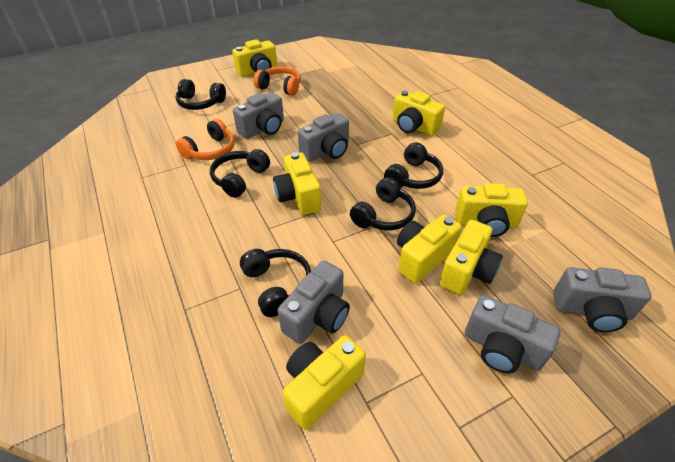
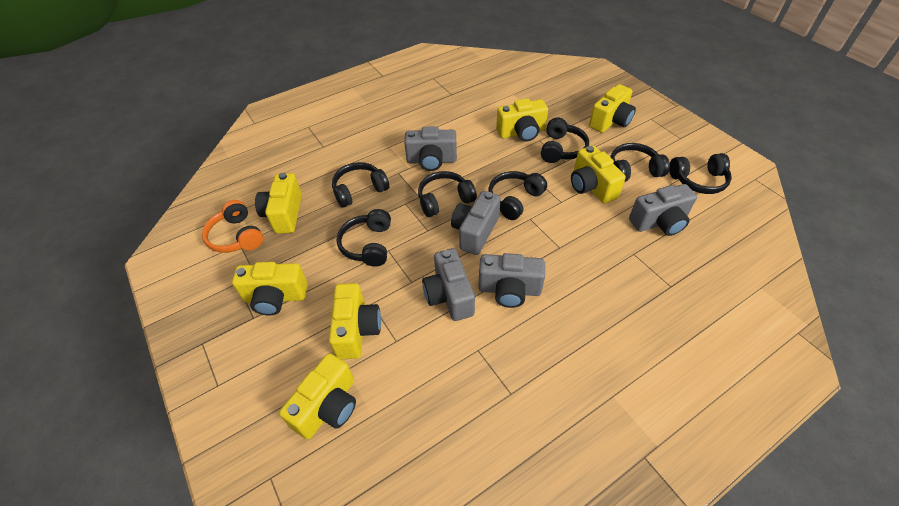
black headphones: 5 -> 7
orange headphones: 2 -> 1

